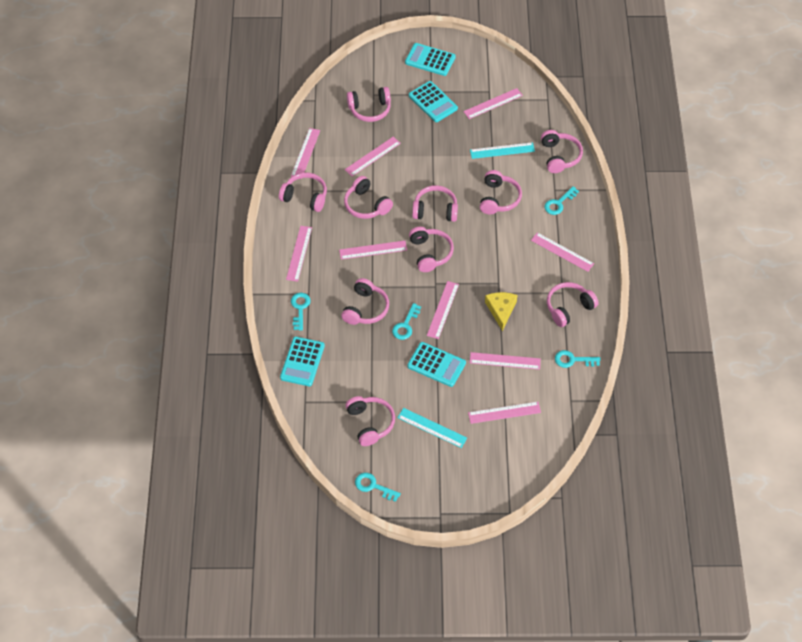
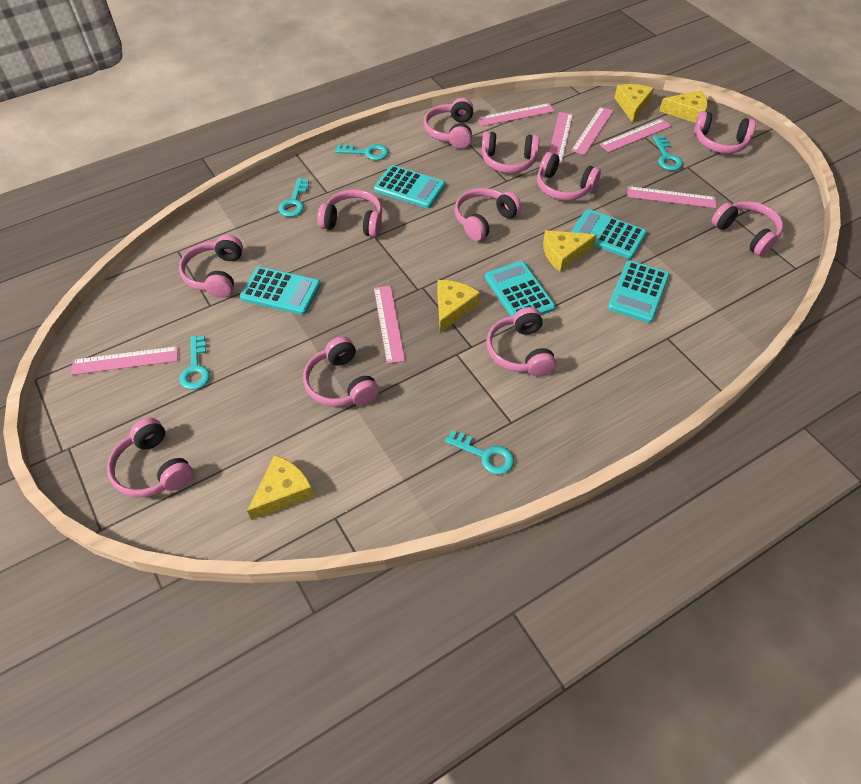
pink headphones: 10 -> 11
pink ruler: 9 -> 7
turquoise calculator: 4 -> 5
turquoise ruler: 2 -> 0
yellow cheese: 1 -> 5

